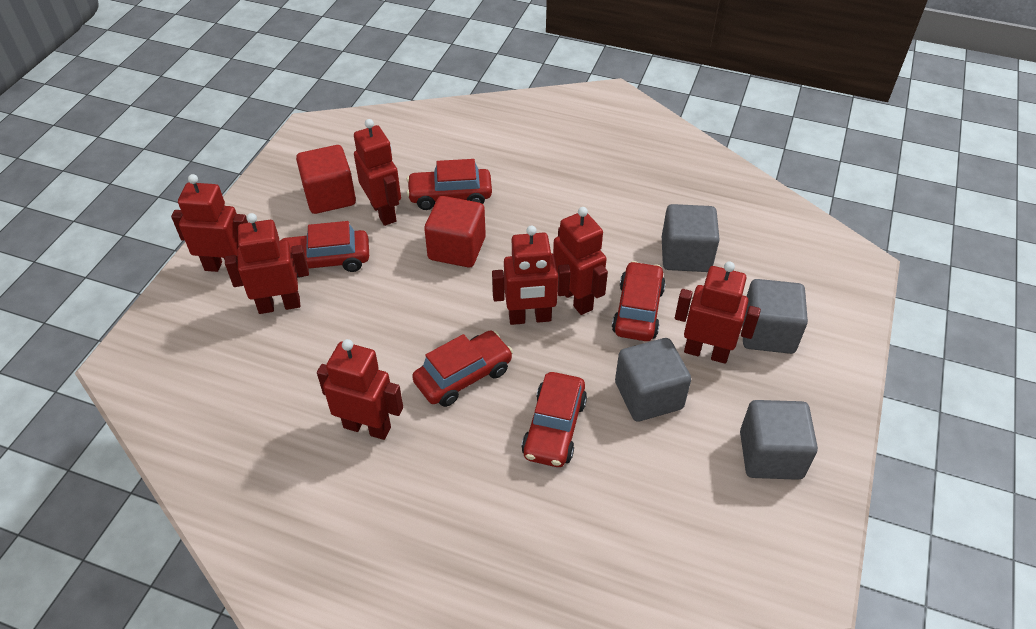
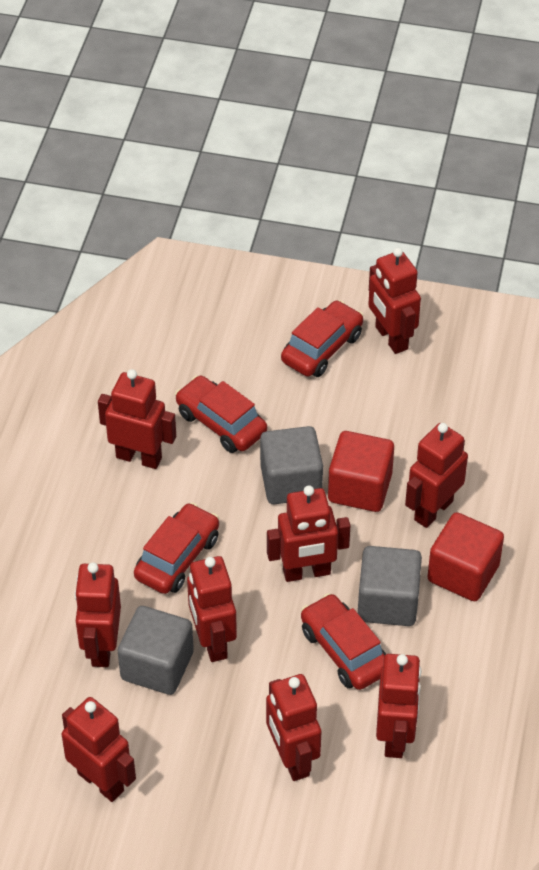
grey cube: 4 -> 3
red car: 5 -> 4
red robot: 7 -> 9

